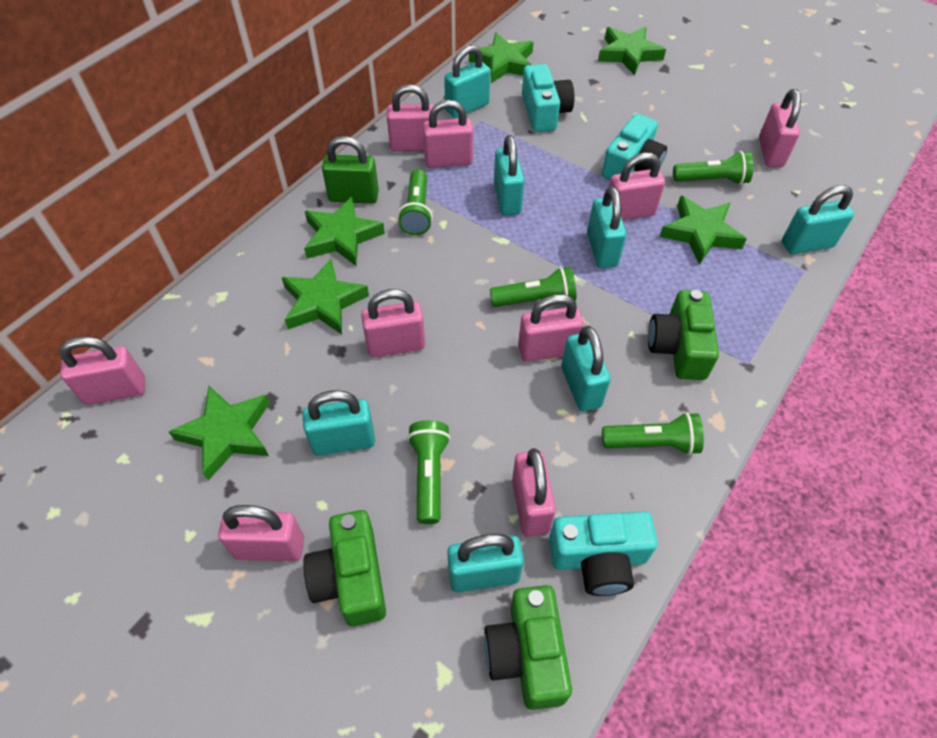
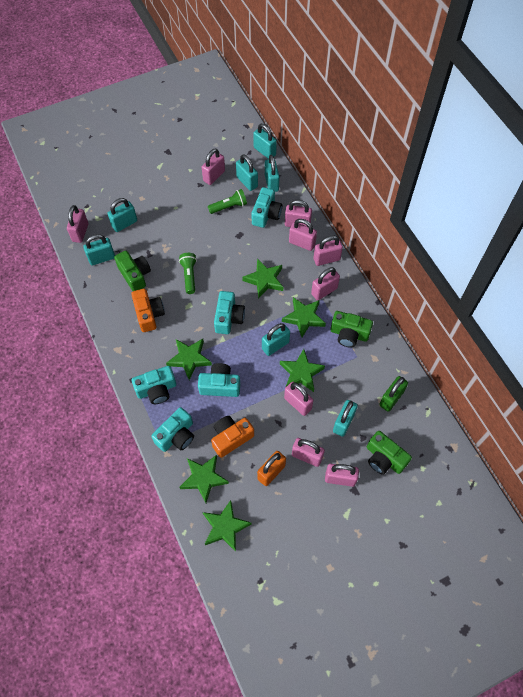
green flashlight: 5 -> 2
orange camera: 0 -> 2
orange padlock: 0 -> 1
turquoise camera: 3 -> 5

